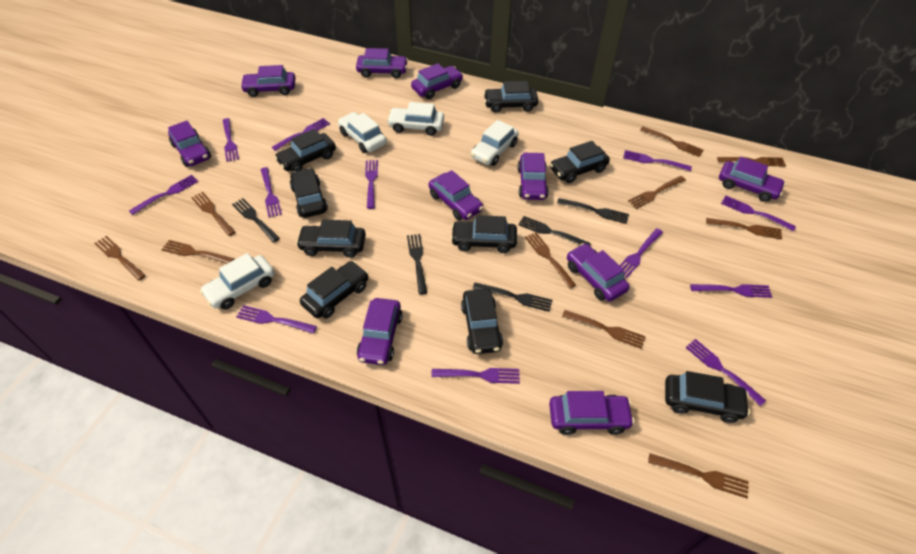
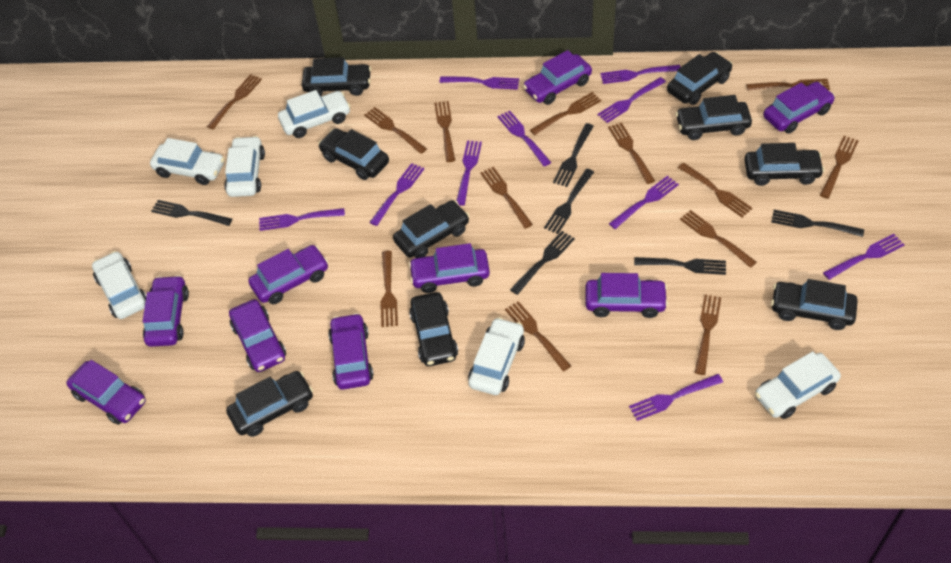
black fork: 5 -> 6
brown fork: 10 -> 13
purple car: 10 -> 9
purple fork: 12 -> 10
white car: 4 -> 6

